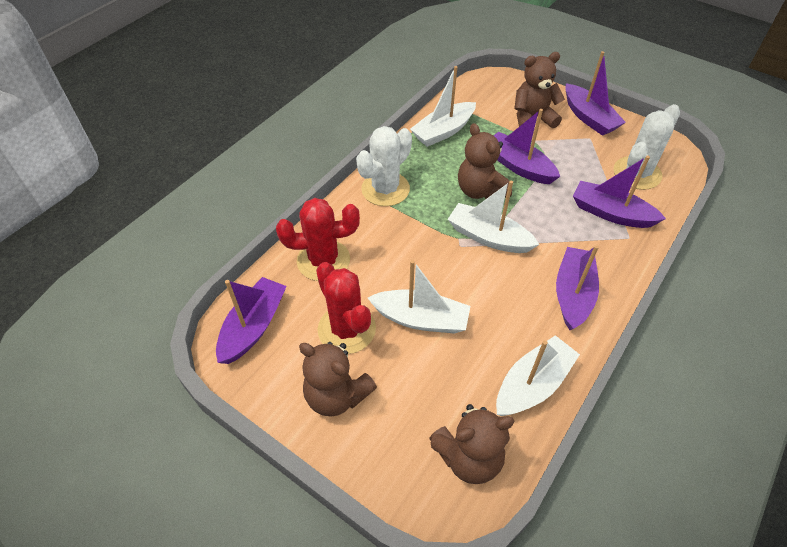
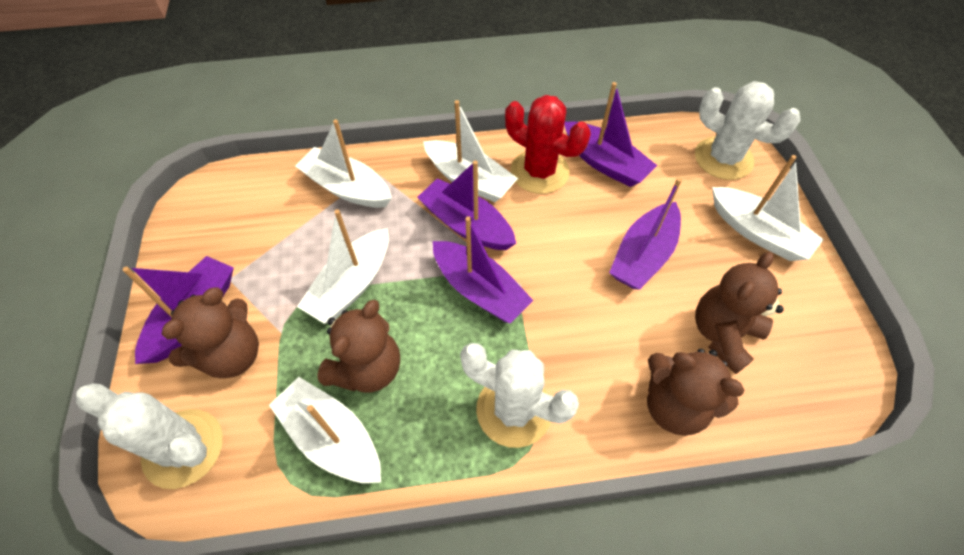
red cactus: 2 -> 1
white boat: 4 -> 5
white cactus: 2 -> 3

